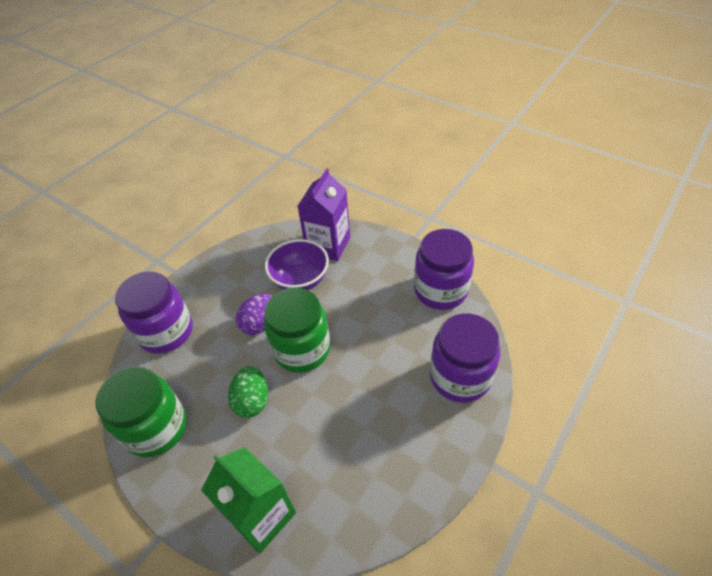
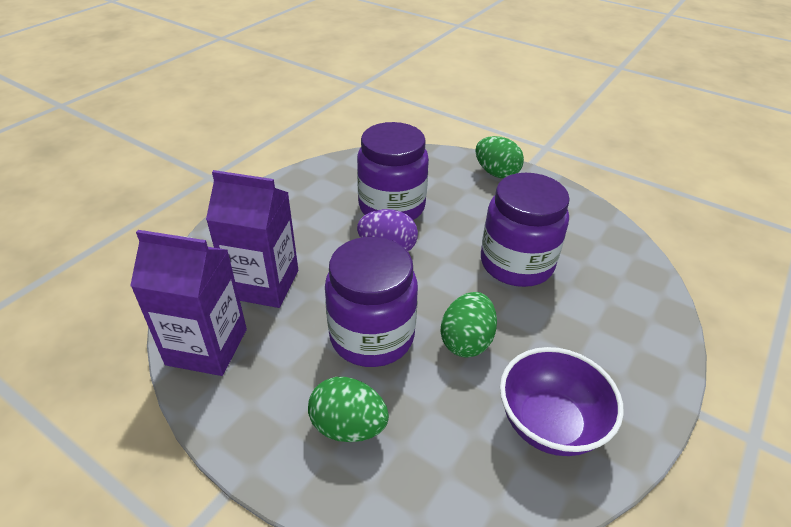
green carton: 1 -> 0
green egg: 1 -> 3
green jar: 2 -> 0
purple carton: 1 -> 2

